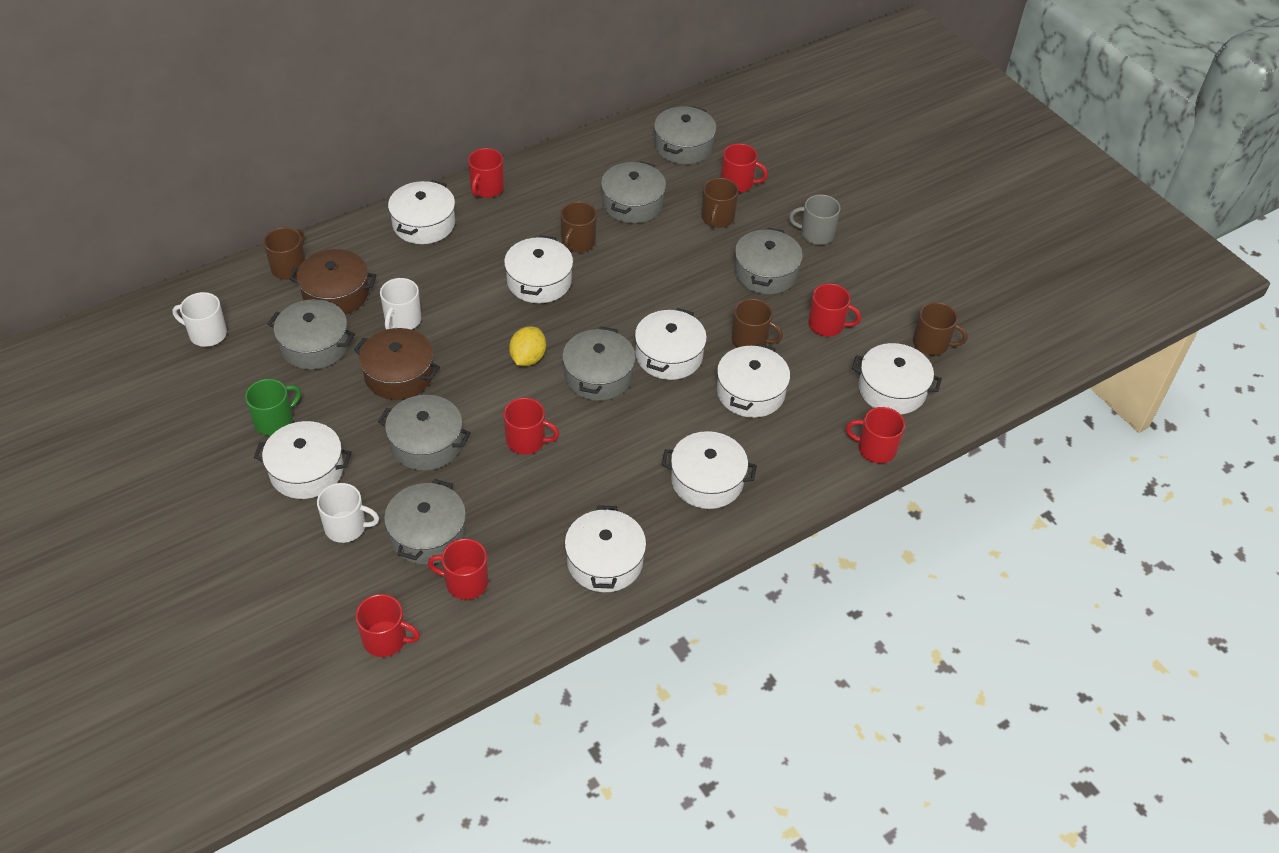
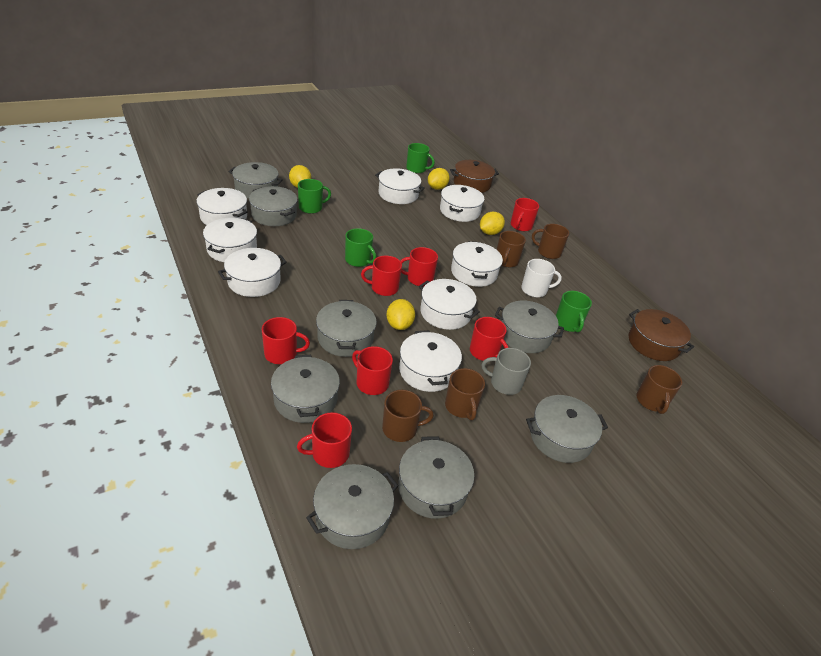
green mug: 1 -> 4
grey pot: 7 -> 8
white mug: 3 -> 1
yellow lemon: 1 -> 4

